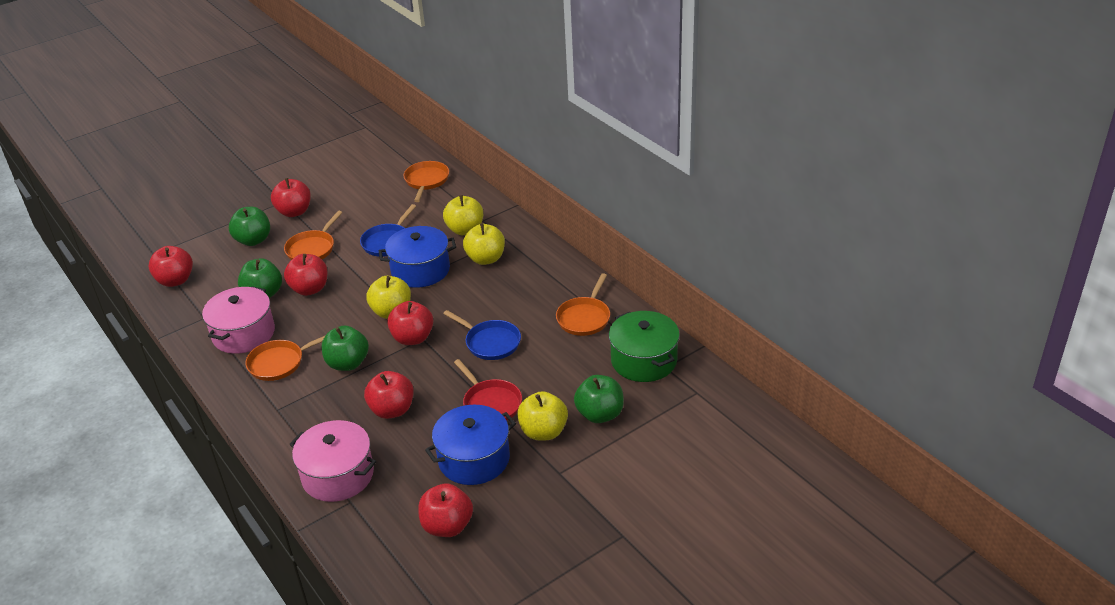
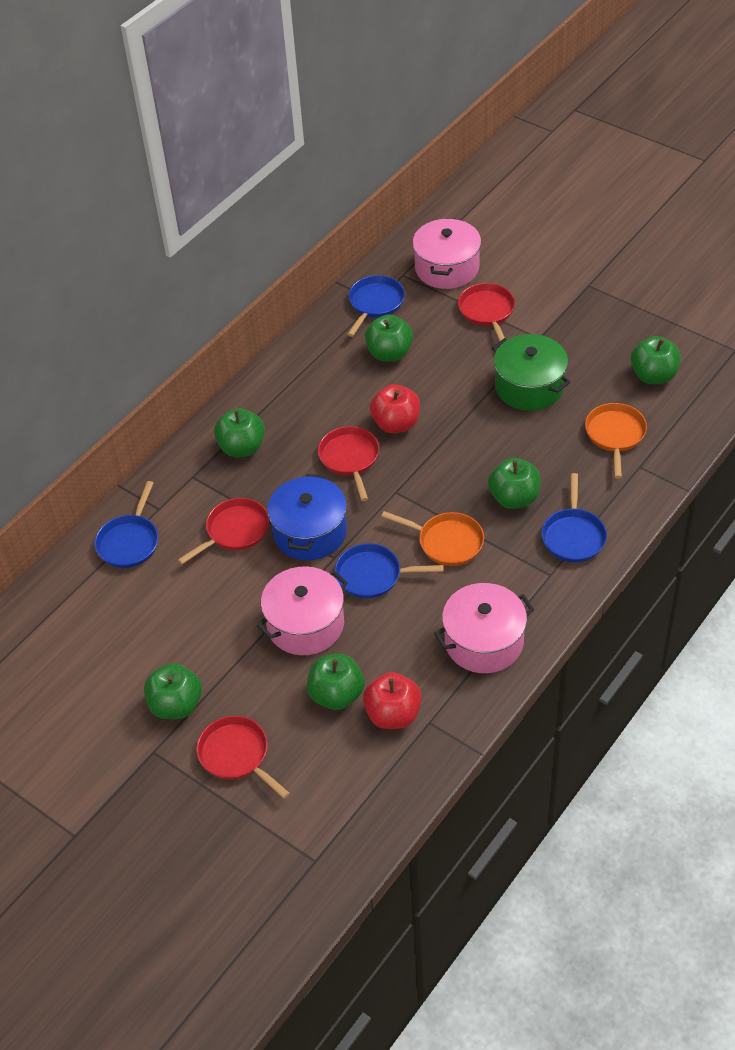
blue pan: 2 -> 4
blue pot: 2 -> 1
green apple: 4 -> 6
orange pan: 4 -> 2
pink pot: 2 -> 3
red apple: 6 -> 2
red pan: 1 -> 4
yellow apple: 4 -> 0

